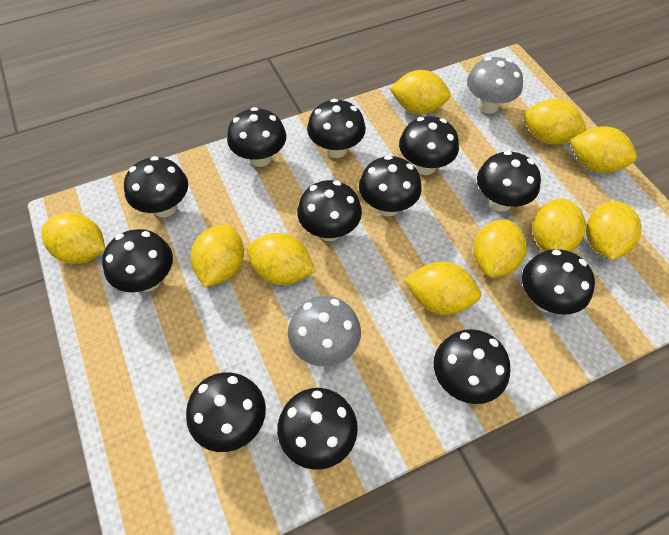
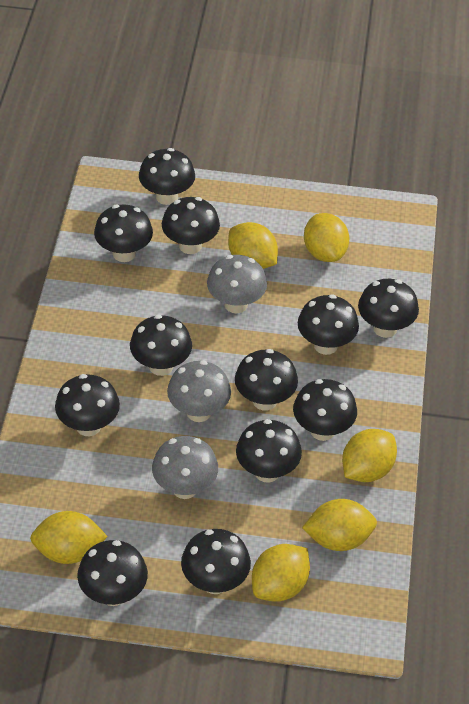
grey mushroom: 2 -> 3
yellow lemon: 10 -> 6

